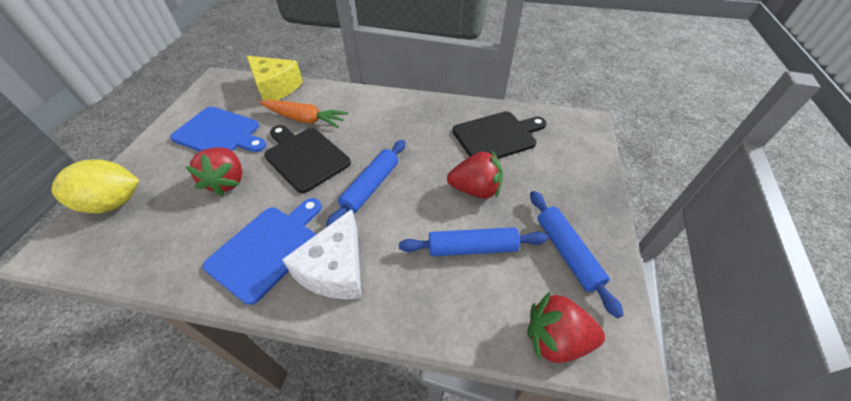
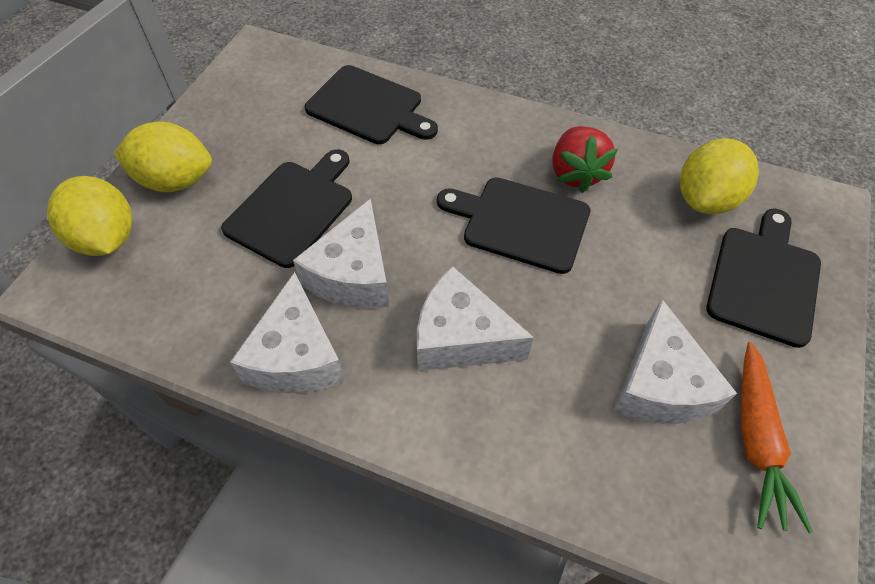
black cutting board: 2 -> 4
blue cutting board: 2 -> 0
blue rolling pin: 3 -> 0
red strawberry: 3 -> 1
white cheese: 1 -> 4
yellow cheese: 1 -> 0
yellow lemon: 1 -> 3

